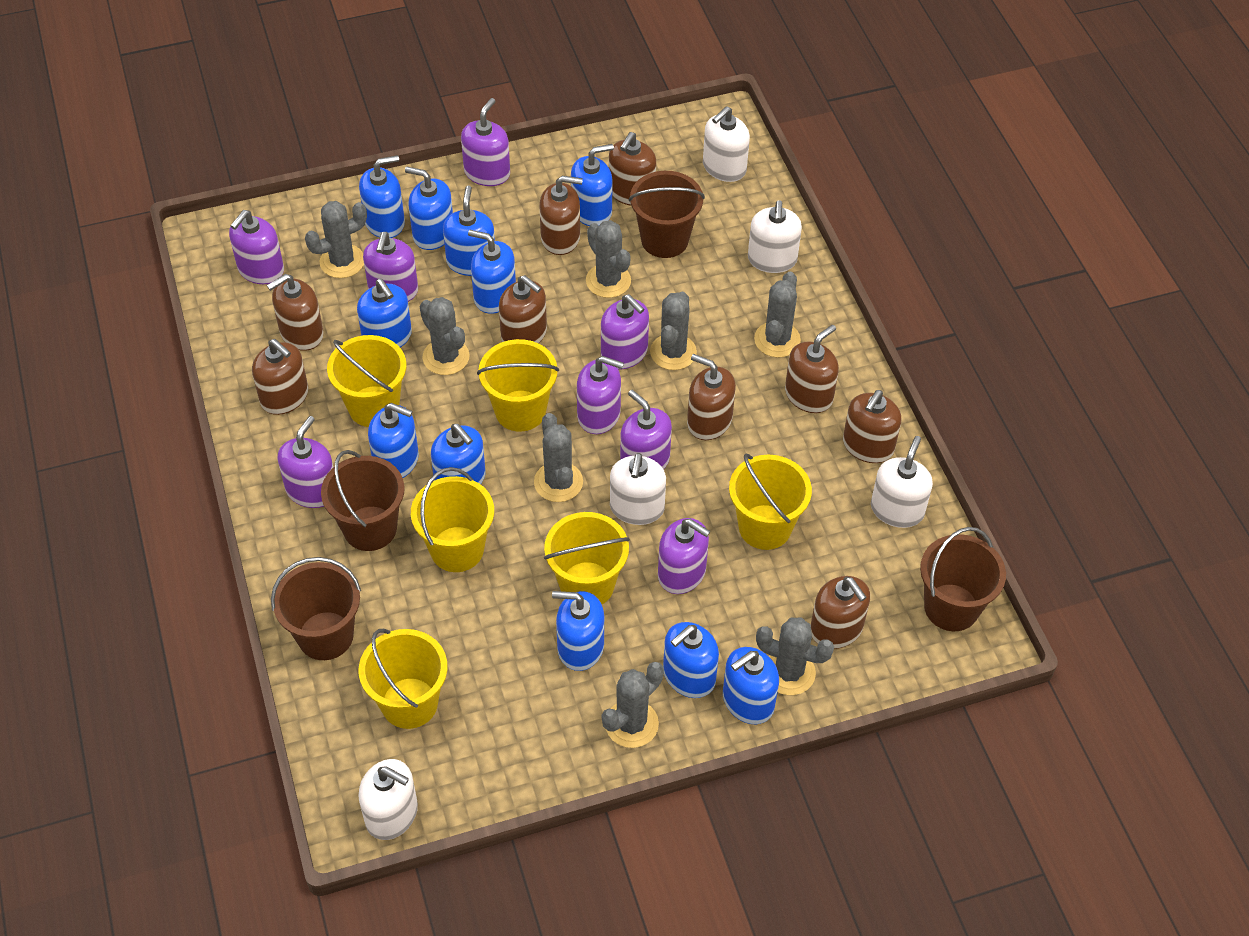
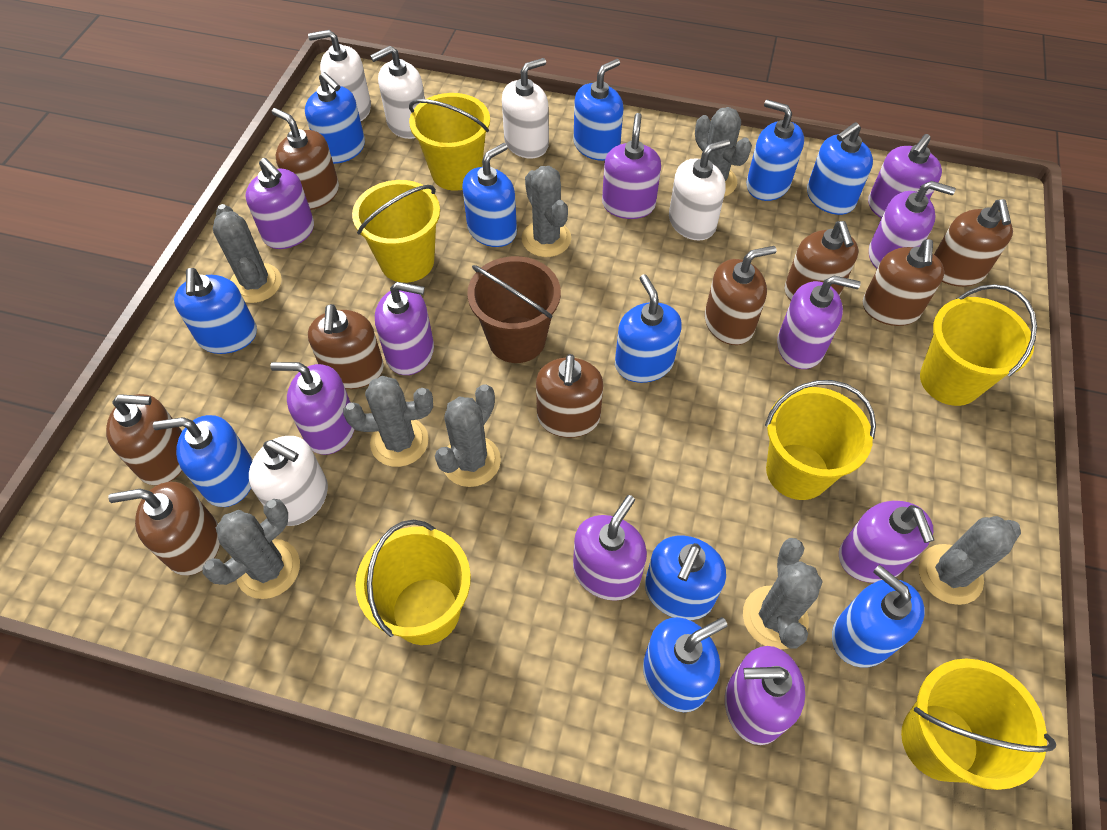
brown bucket: 4 -> 1
purple soap dispenser: 8 -> 10

